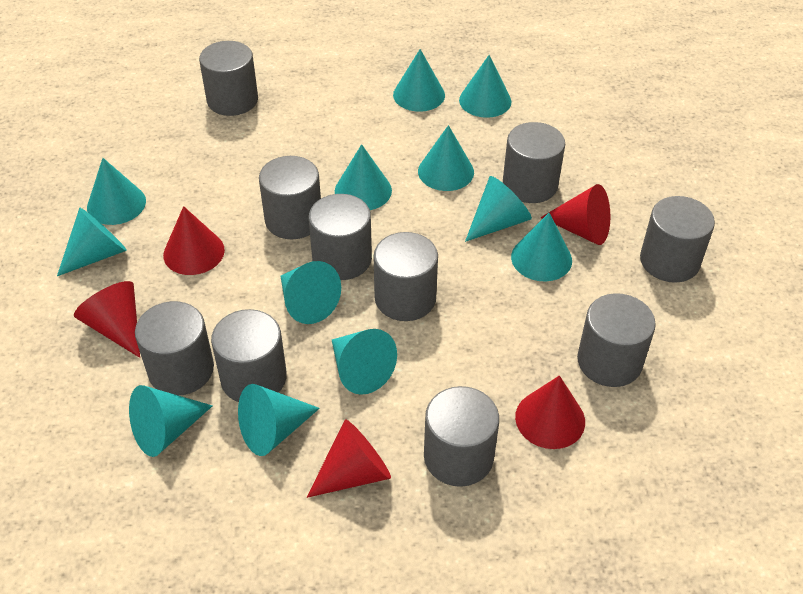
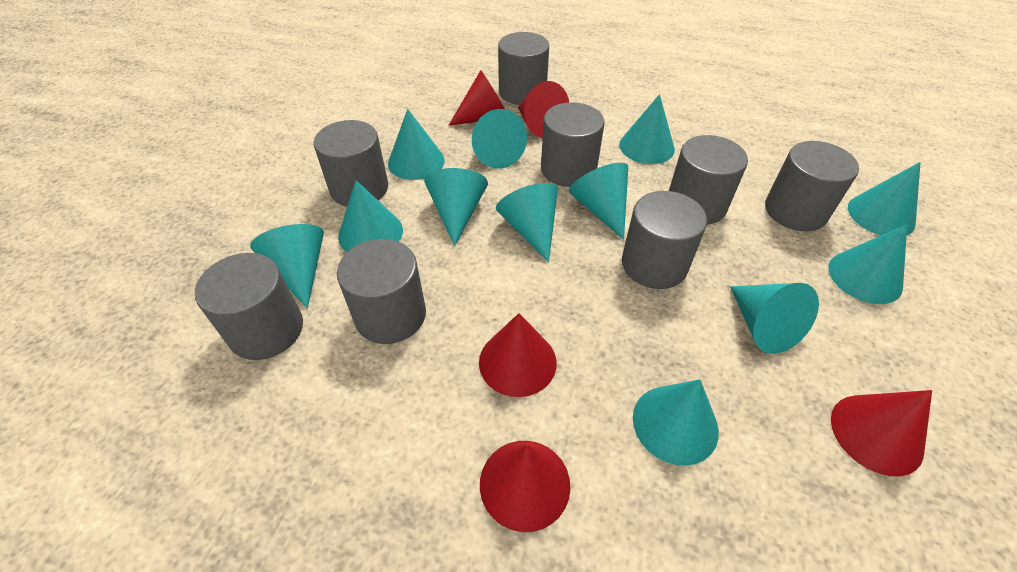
grey cylinder: 10 -> 8

